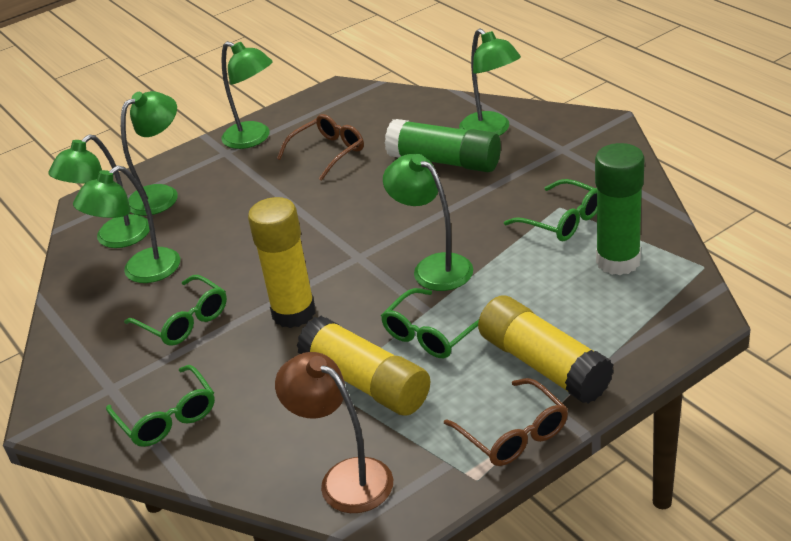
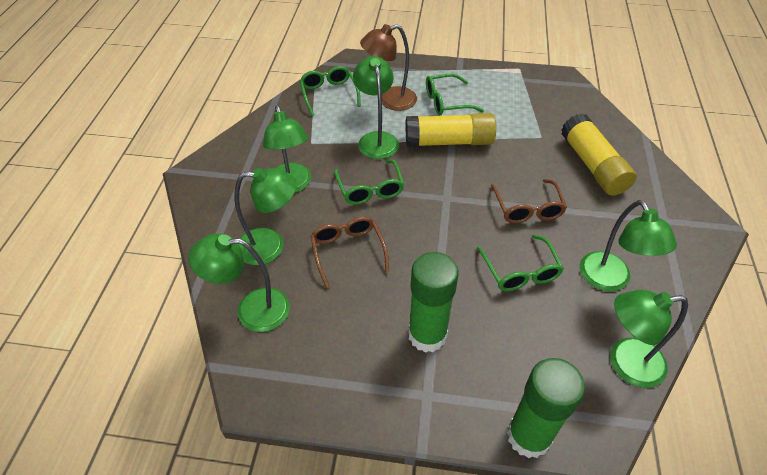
yellow glue stick: 3 -> 2

